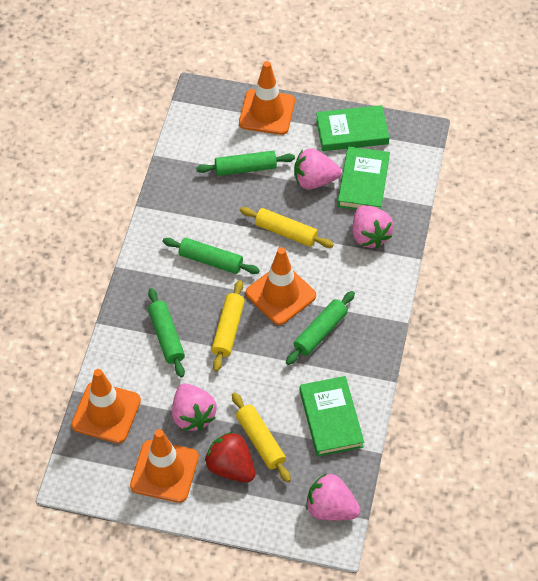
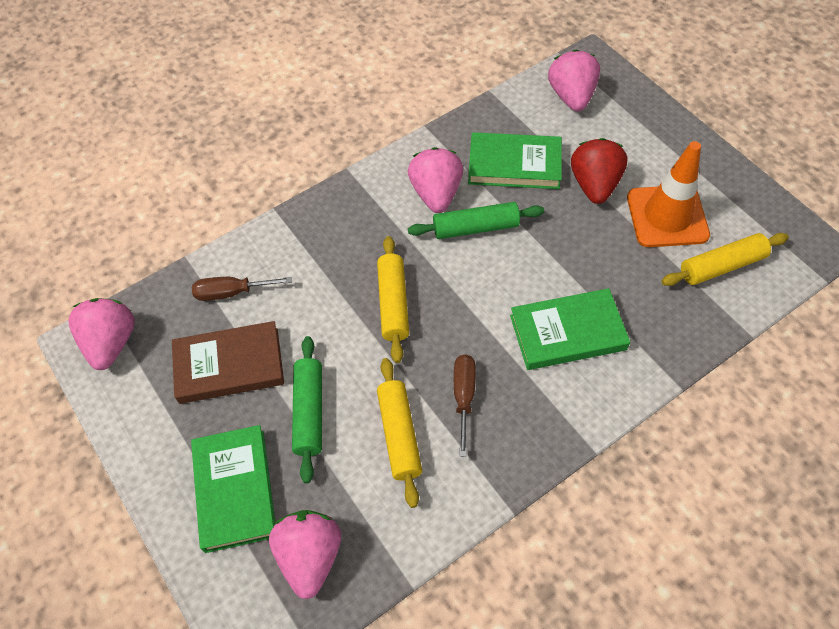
brown book: 0 -> 1
brown screwdriver: 0 -> 2
green rolling pin: 4 -> 2
orange traffic cone: 4 -> 1

